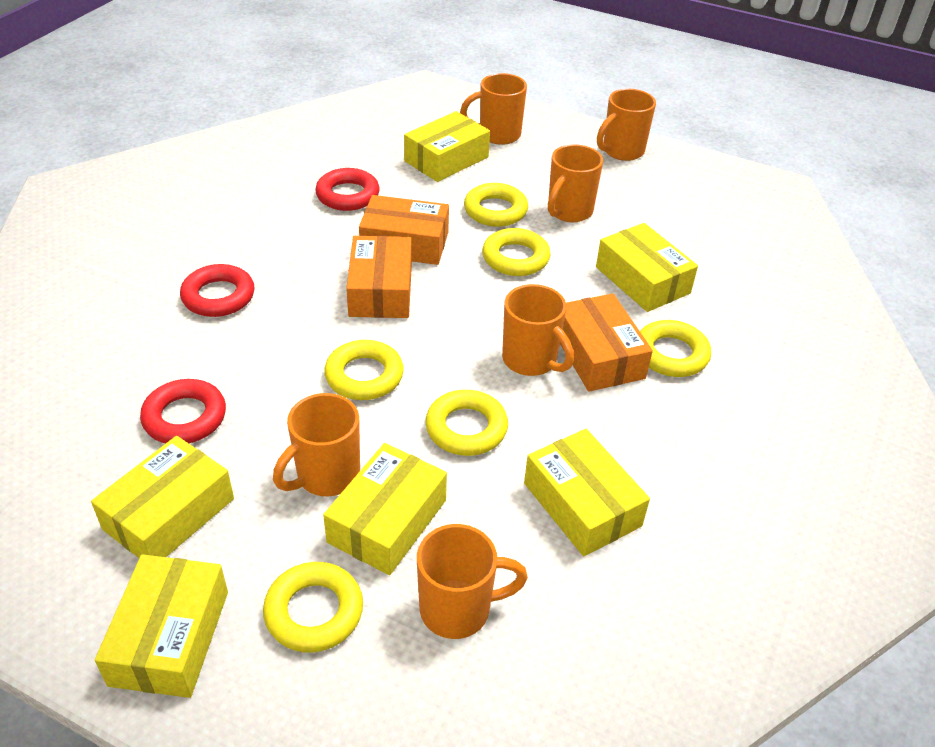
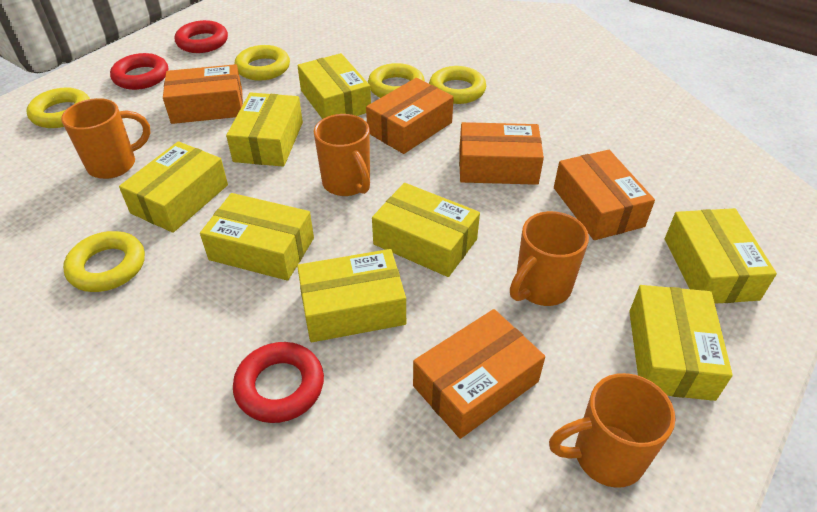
orange box: 3 -> 5
orange mug: 6 -> 4
yellow box: 6 -> 8
yellow ring: 6 -> 5

